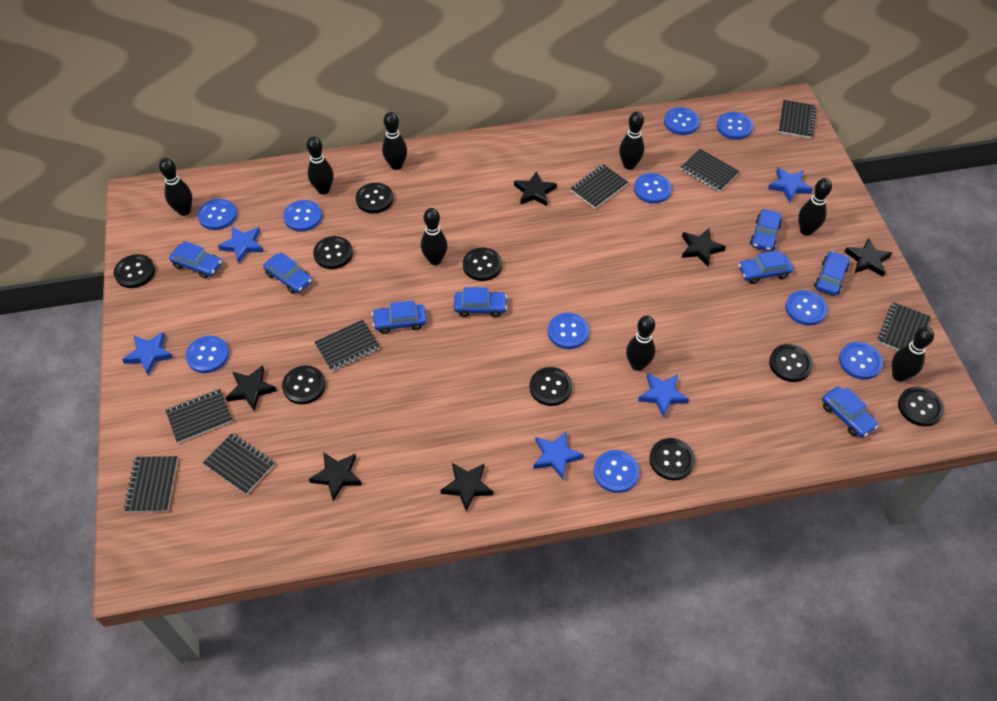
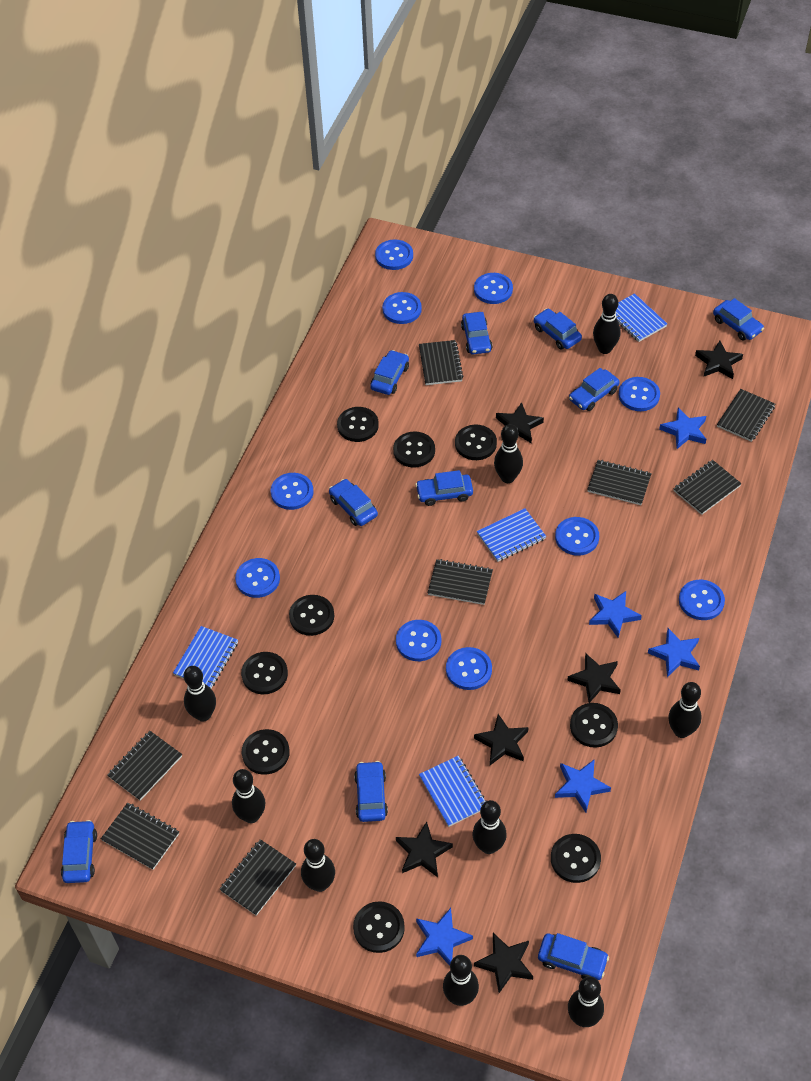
black bowling pin: 8 -> 9
blue car: 8 -> 10
blue notebook: 0 -> 4

